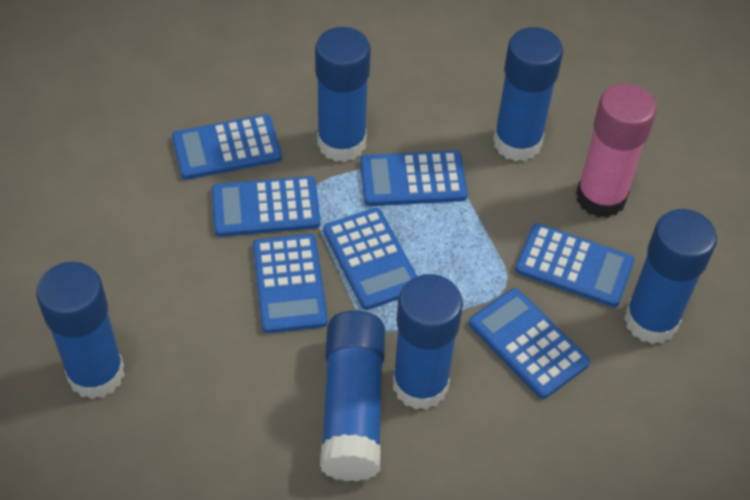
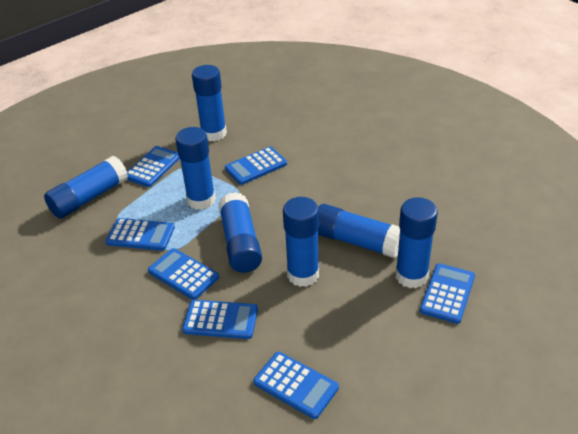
blue glue stick: 6 -> 7
pink glue stick: 1 -> 0

